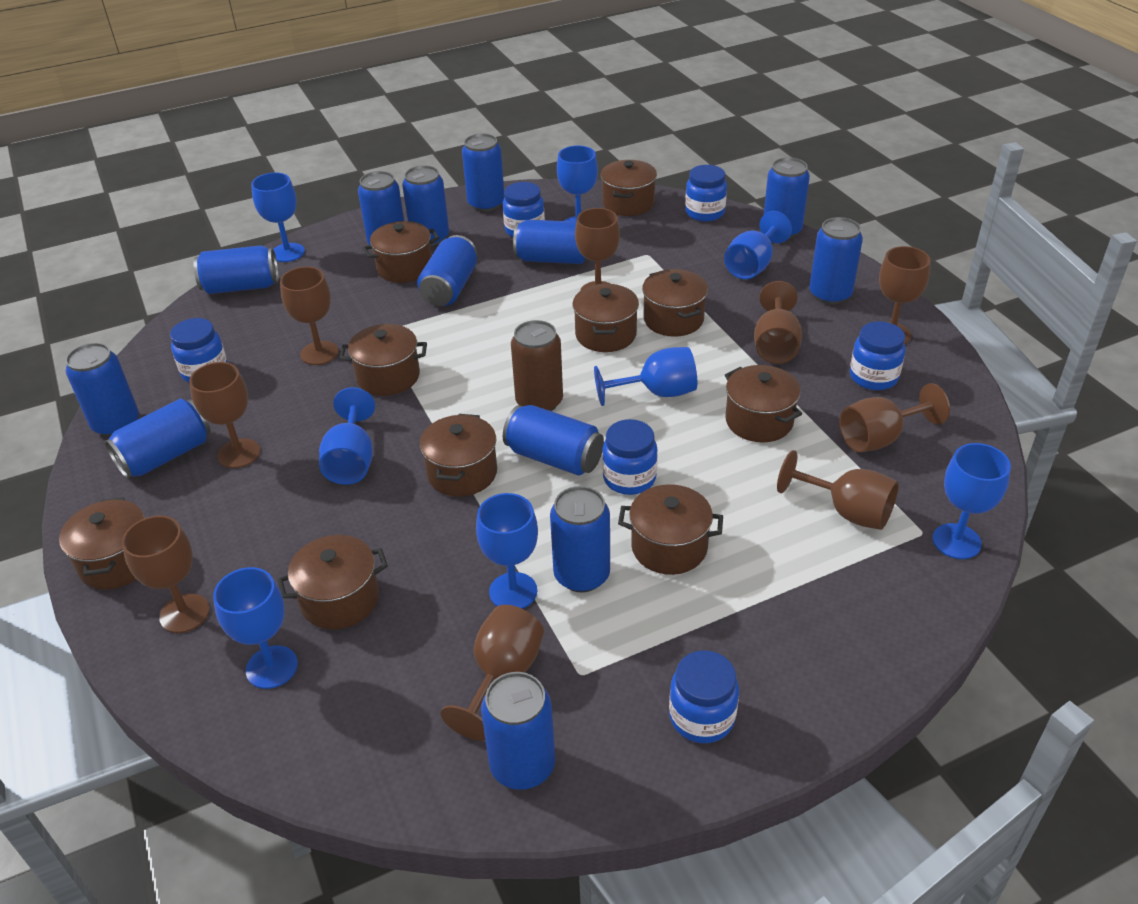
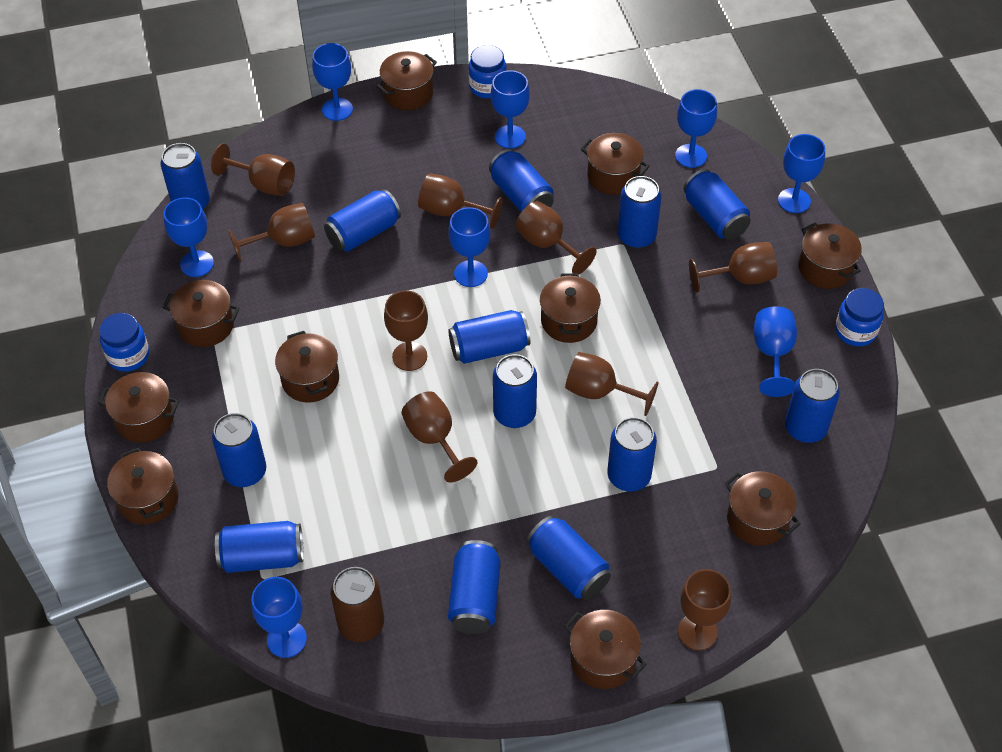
blue jar: 6 -> 3

